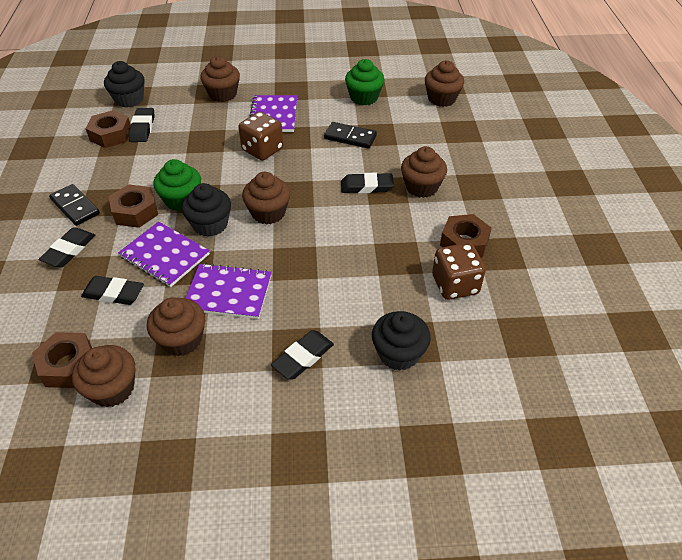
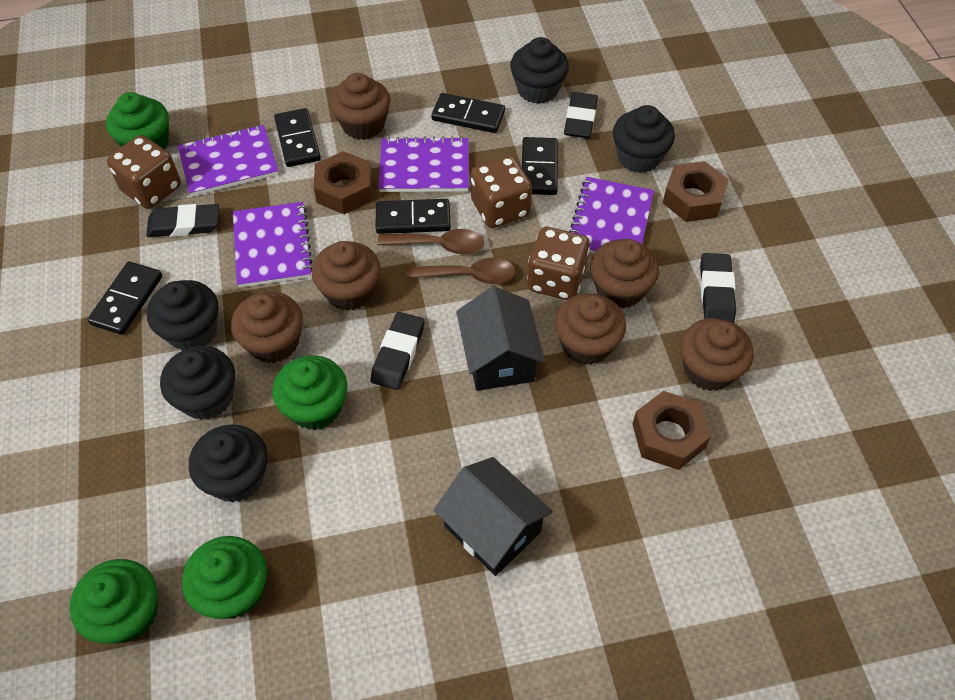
black cupcake: 3 -> 5
black domino: 2 -> 5
black eraser: 5 -> 4
black house: 0 -> 2
brown dice: 2 -> 3
brown nut: 4 -> 3
brown spoon: 0 -> 2
green cupcake: 2 -> 4
purple notebook: 3 -> 4

